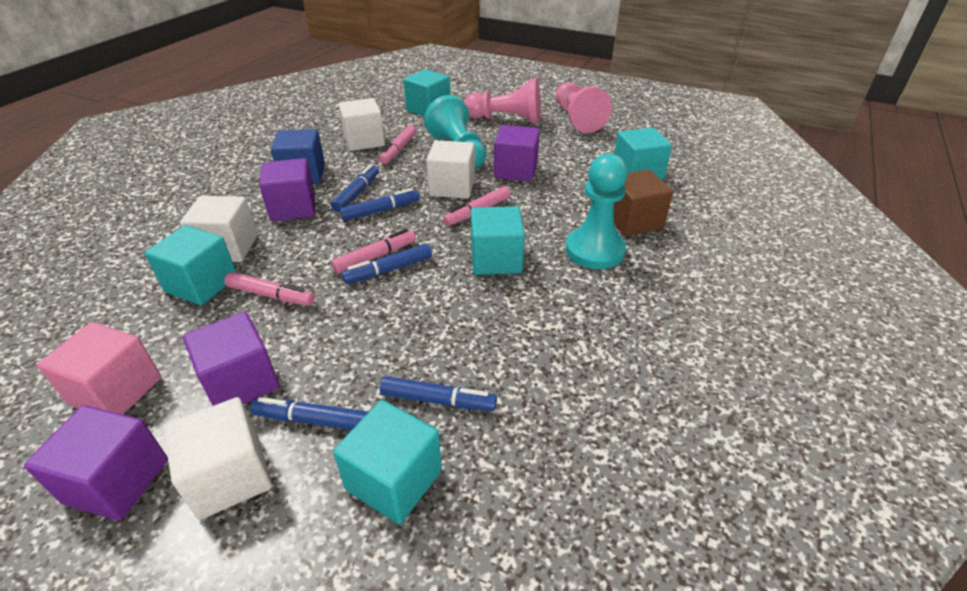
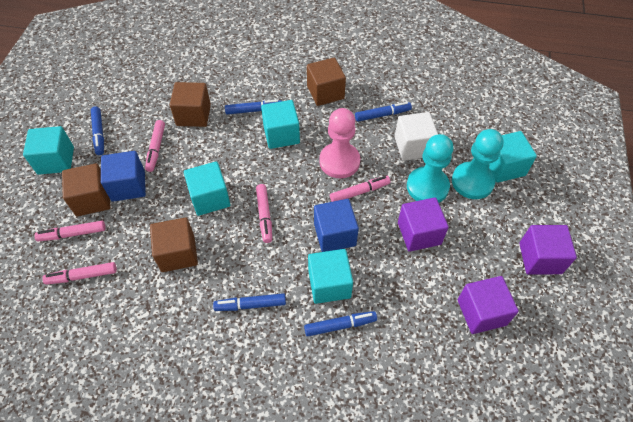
blue cube: 1 -> 2
brown cube: 1 -> 4
pink cube: 1 -> 0
pink marker: 4 -> 5
pink pawn: 2 -> 1
purple cube: 4 -> 3
white cube: 4 -> 1

